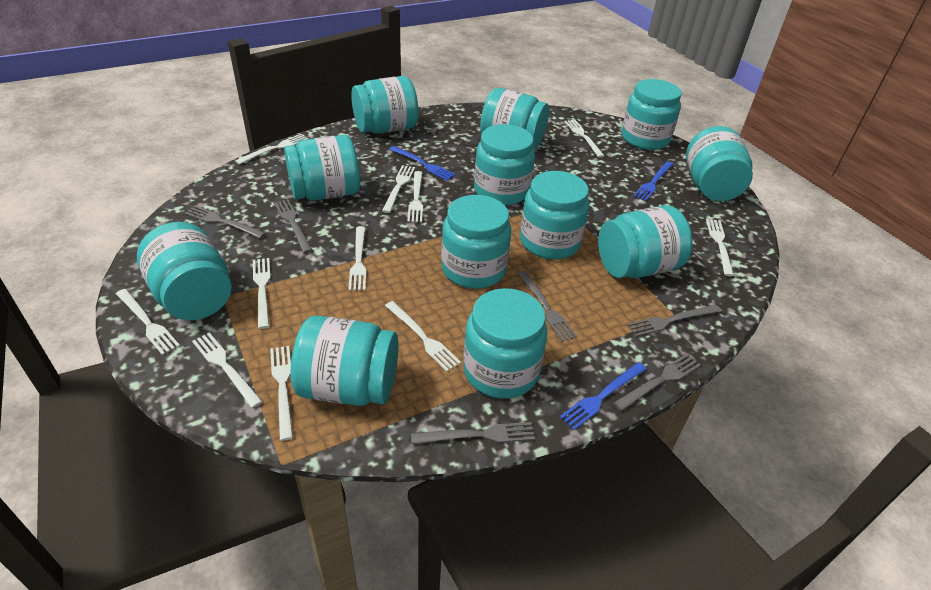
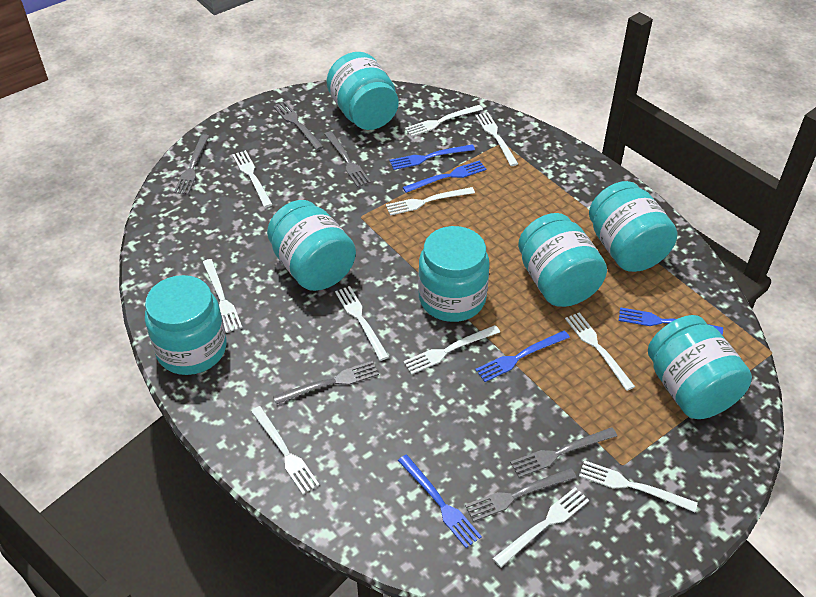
blue fork: 3 -> 5
turquoise jar: 12 -> 7

